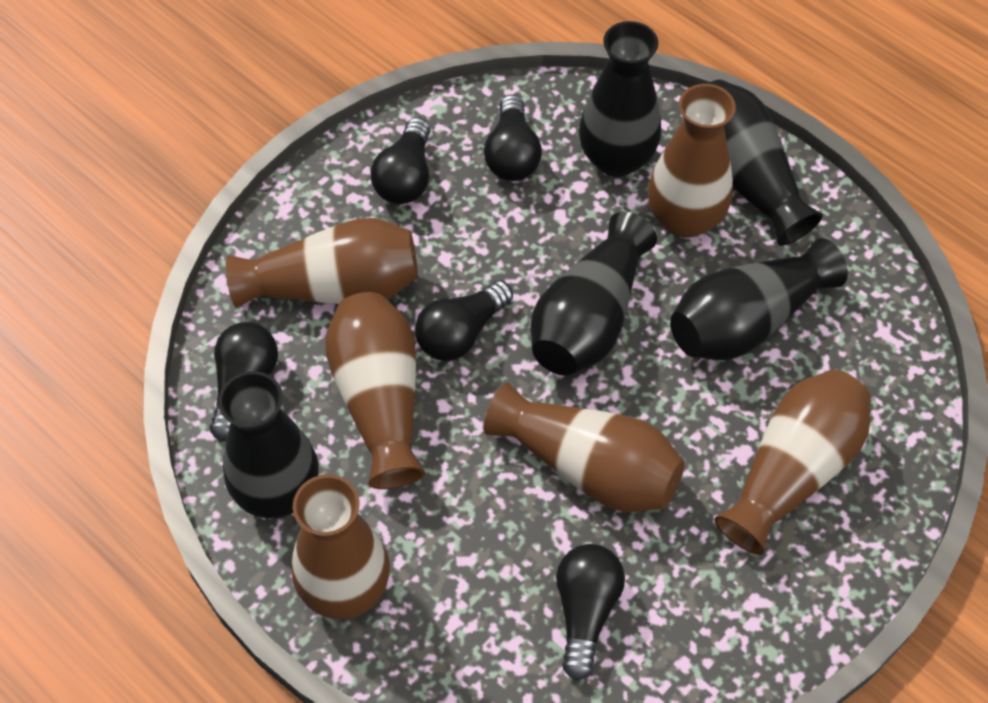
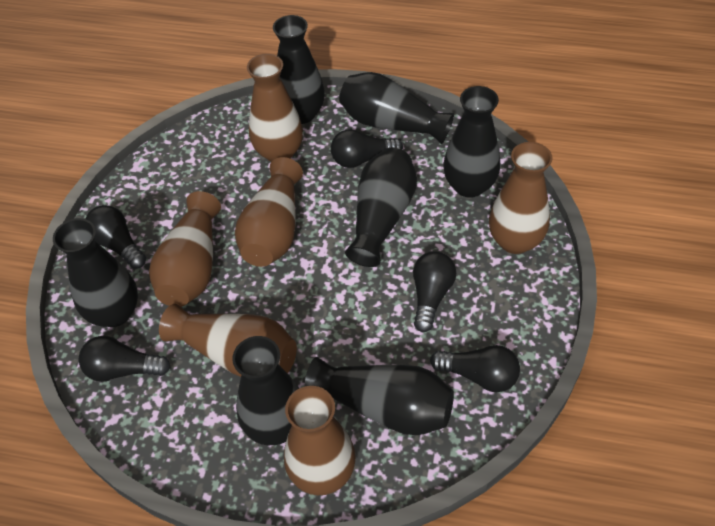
black vase: 5 -> 7

